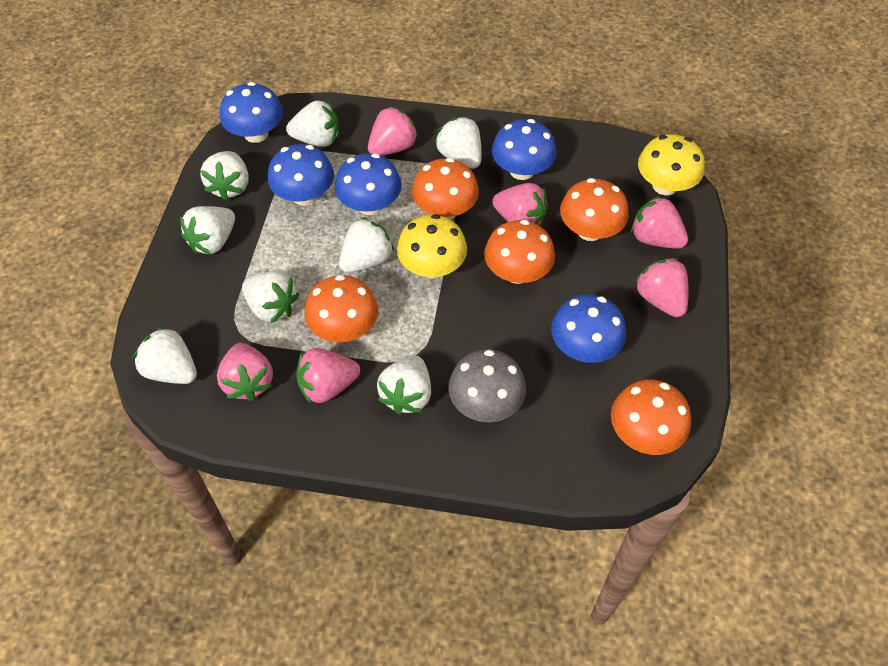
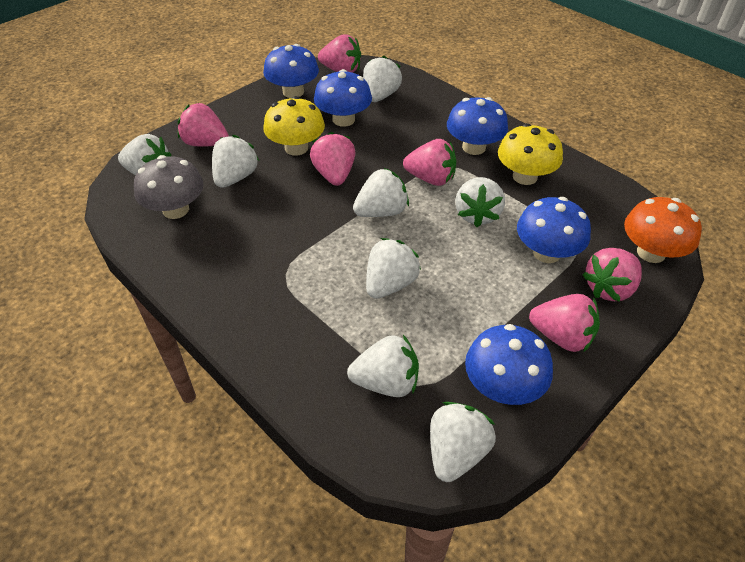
orange mushroom: 5 -> 1

